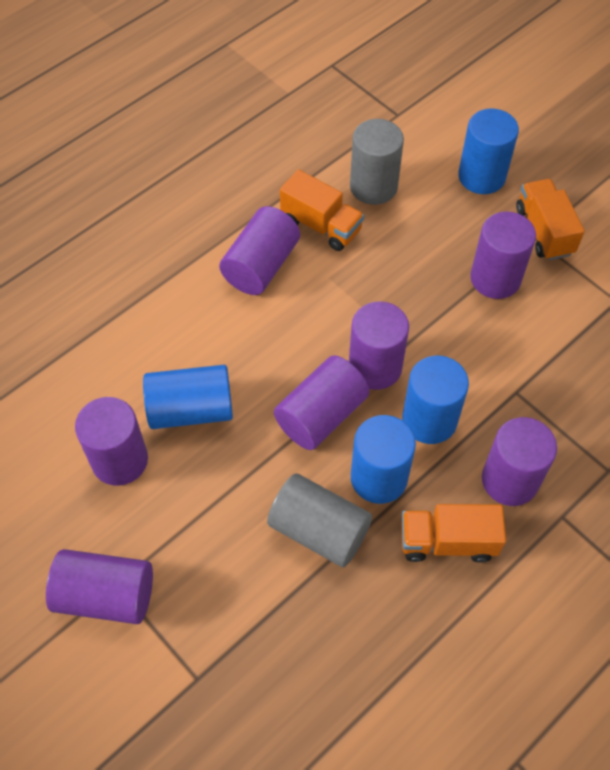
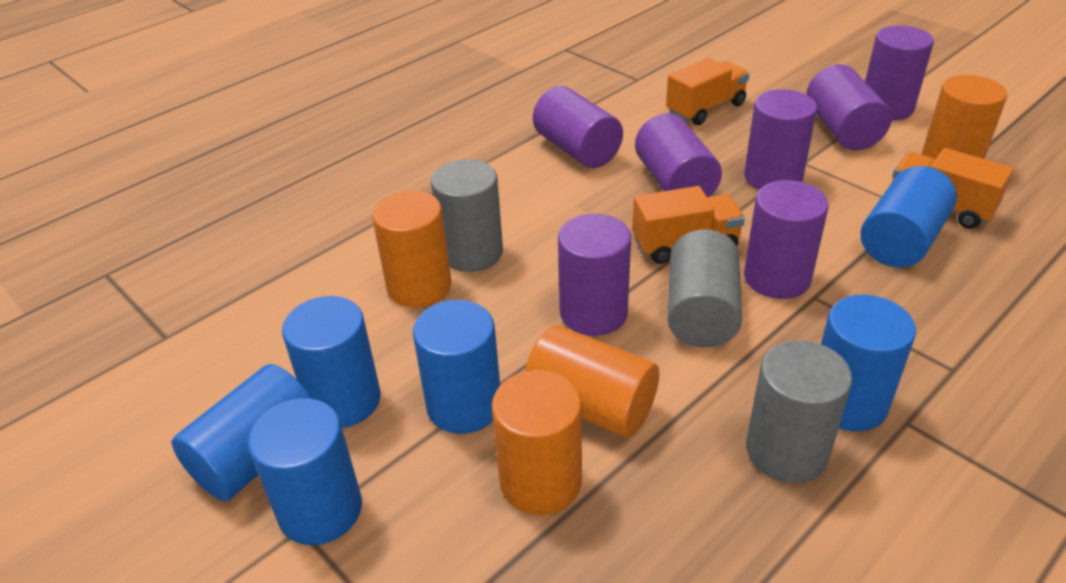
blue cylinder: 4 -> 6
grey cylinder: 2 -> 3
orange cylinder: 0 -> 4

